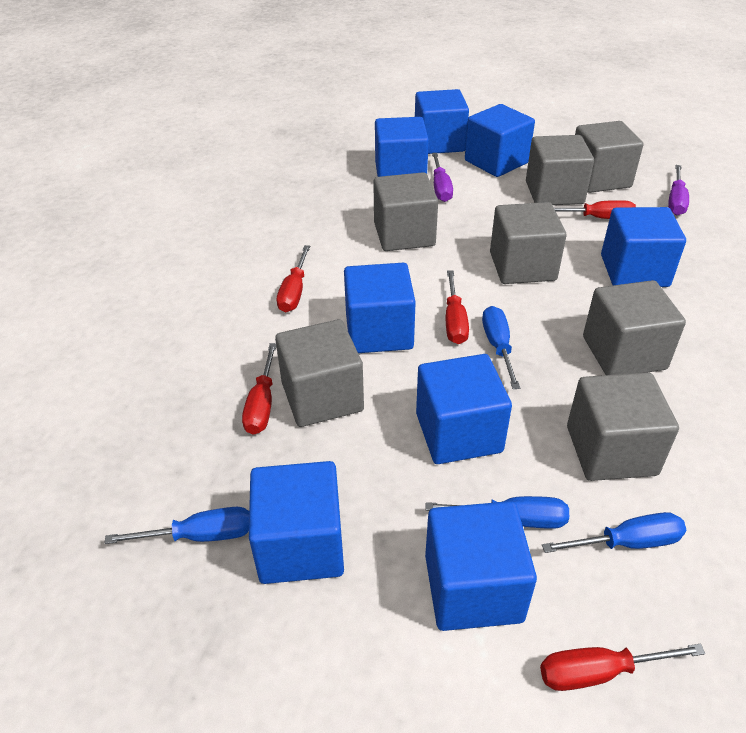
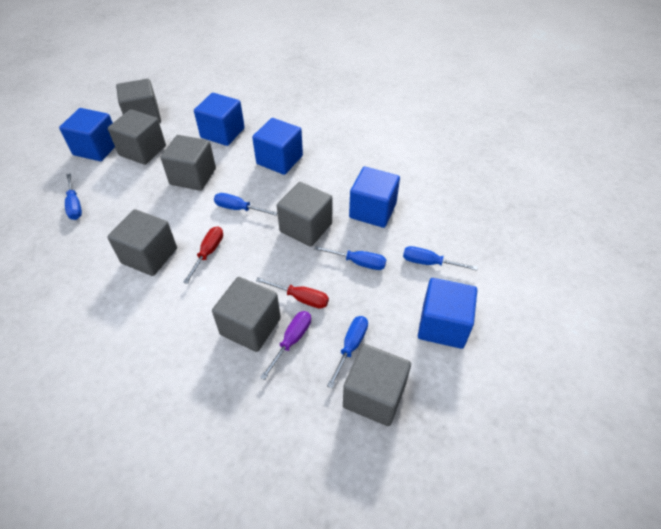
blue cube: 8 -> 5
blue screwdriver: 4 -> 5
purple screwdriver: 2 -> 1
red screwdriver: 5 -> 2

